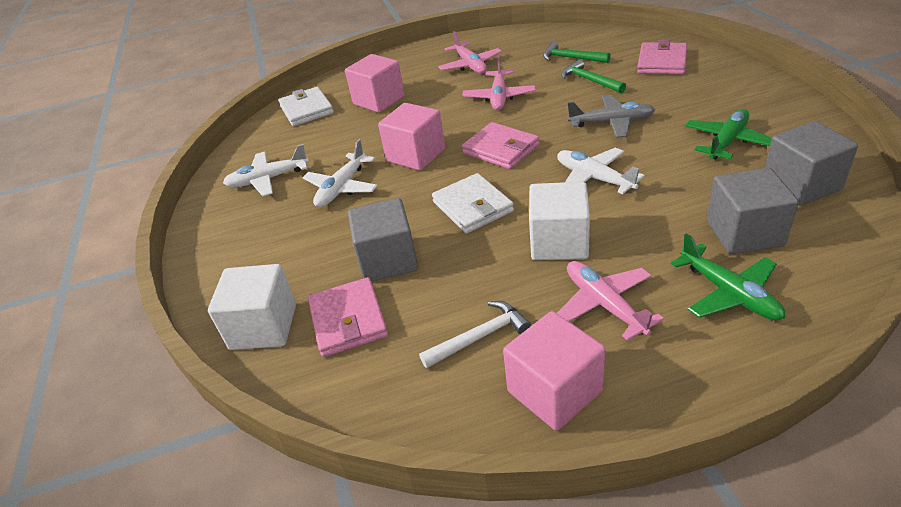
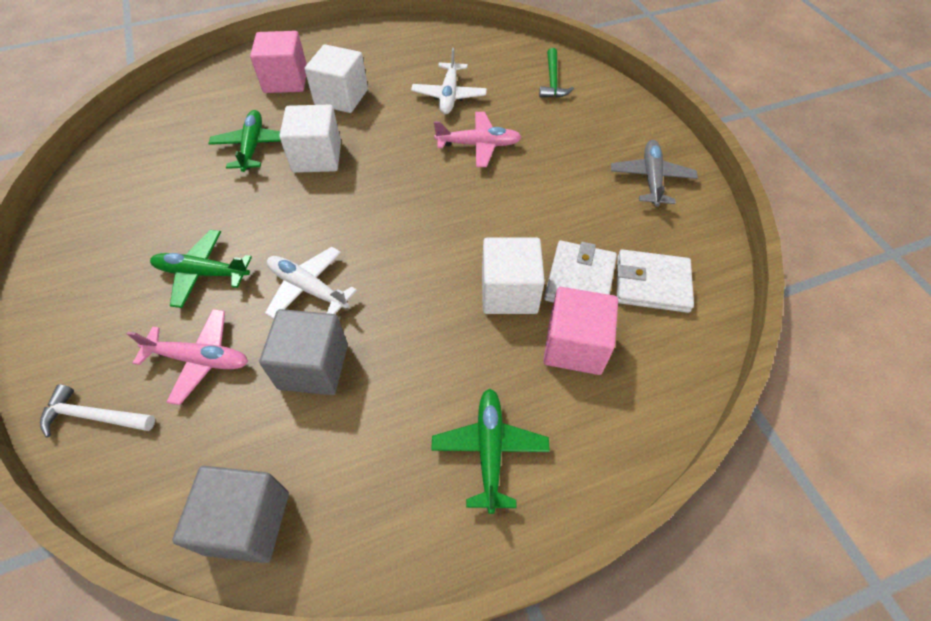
green hammer: 2 -> 1
green plane: 2 -> 3
grey cube: 3 -> 2
pink cube: 3 -> 2
pink plane: 3 -> 2
pink wallet: 3 -> 0
white cube: 2 -> 3
white plane: 3 -> 2

